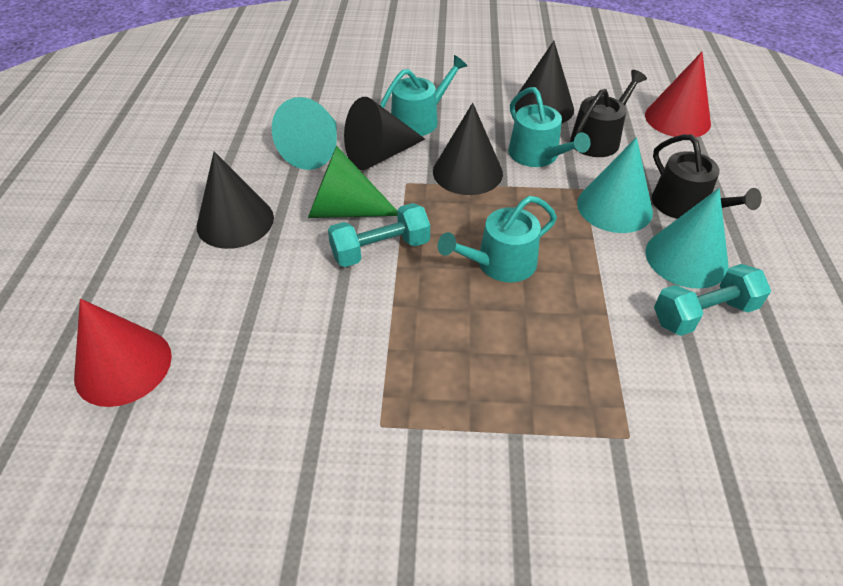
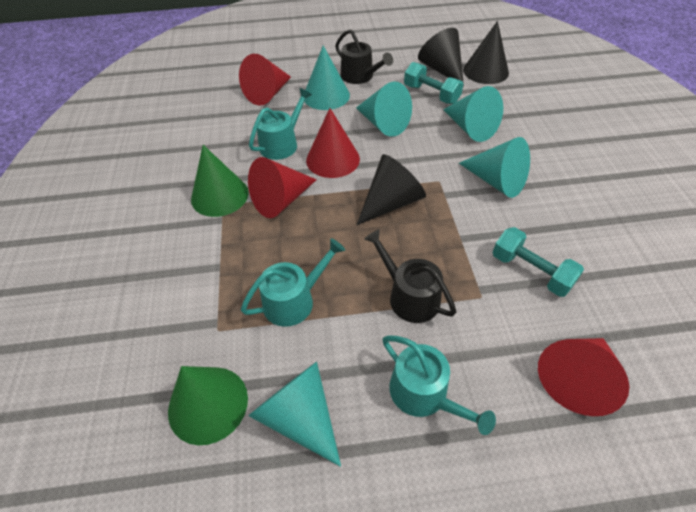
black cone: 4 -> 3
green cone: 1 -> 2
red cone: 2 -> 4
turquoise cone: 3 -> 5

